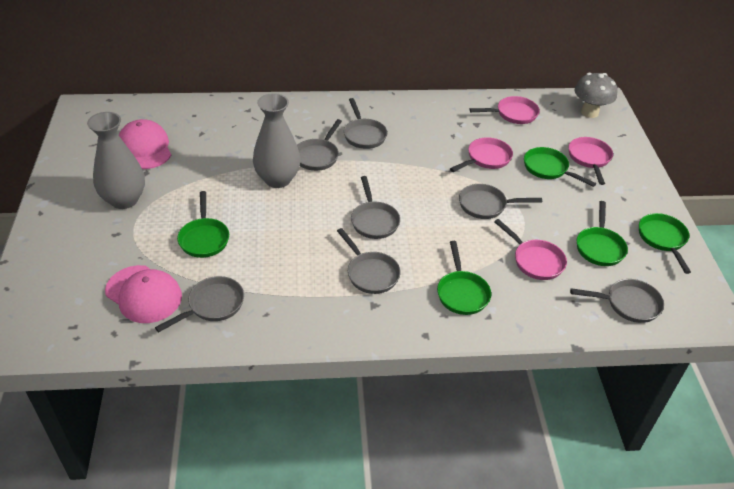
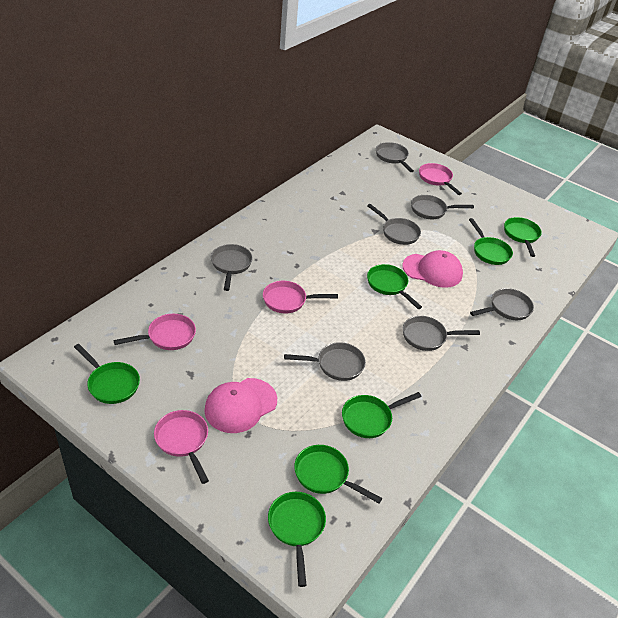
green pan: 5 -> 7
grey mushroom: 1 -> 0
grey vase: 2 -> 0

